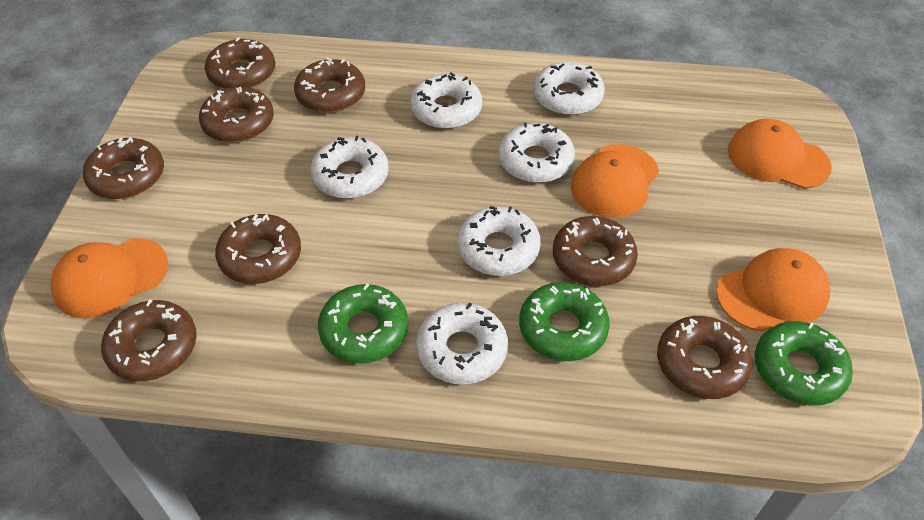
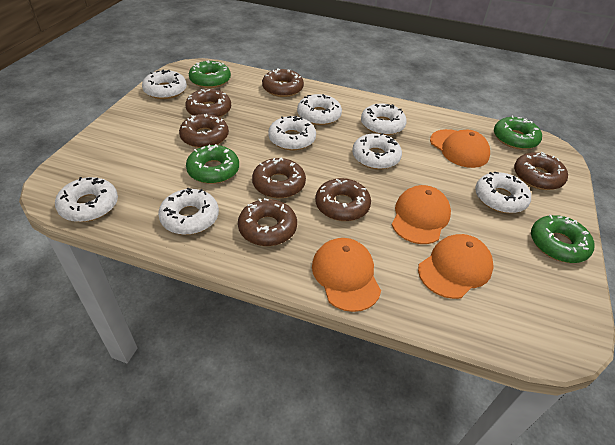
brown donut: 8 -> 7
green donut: 3 -> 4
white donut: 6 -> 8

